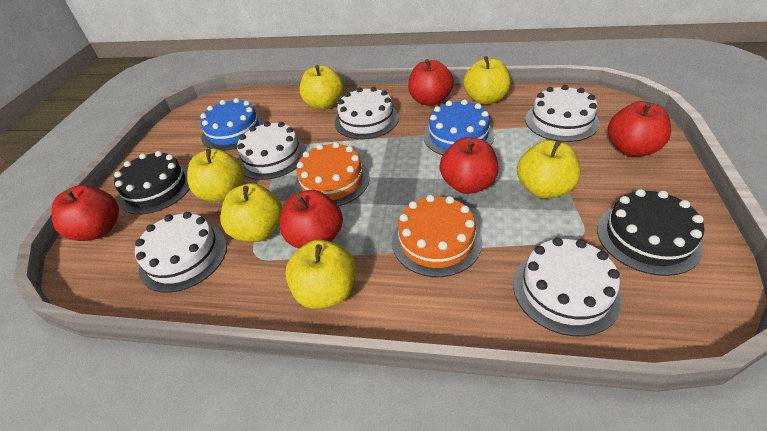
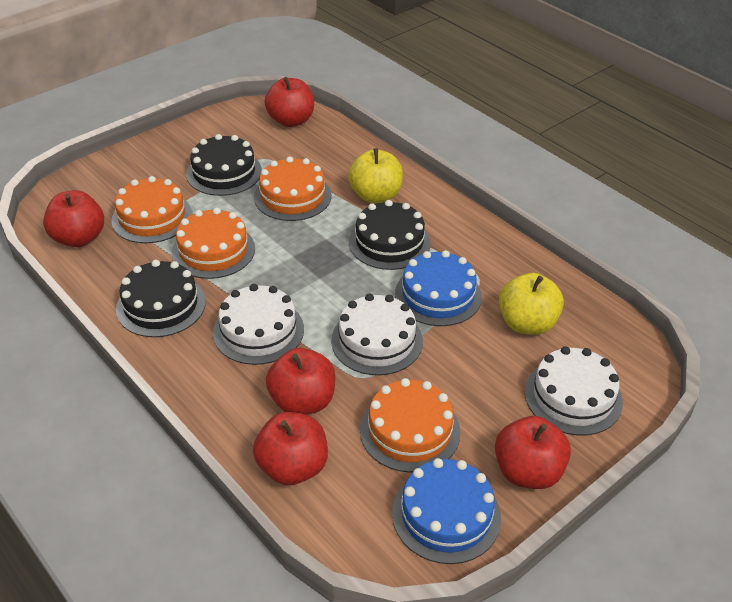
black cake: 2 -> 3
orange cake: 2 -> 4
white cake: 5 -> 3
yellow apple: 6 -> 2

